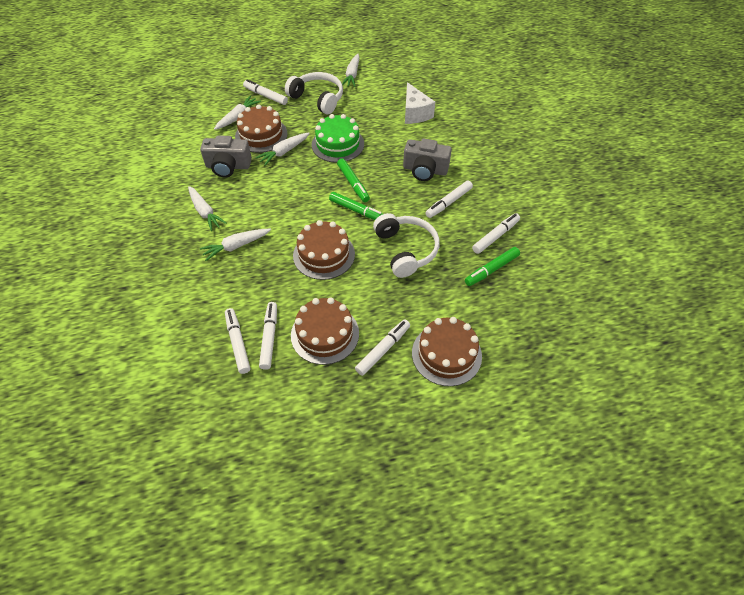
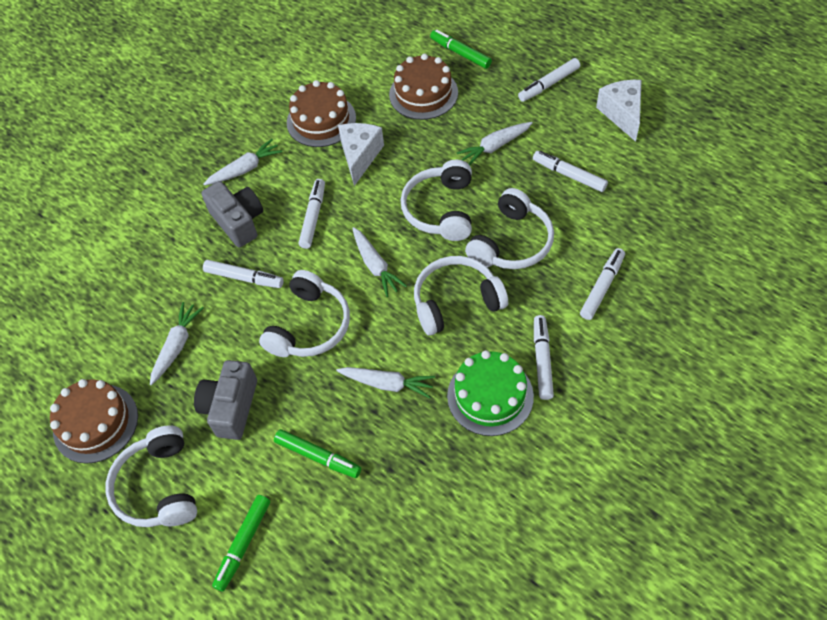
brown cake: 4 -> 3
white cheese: 1 -> 2
white headphones: 2 -> 5

